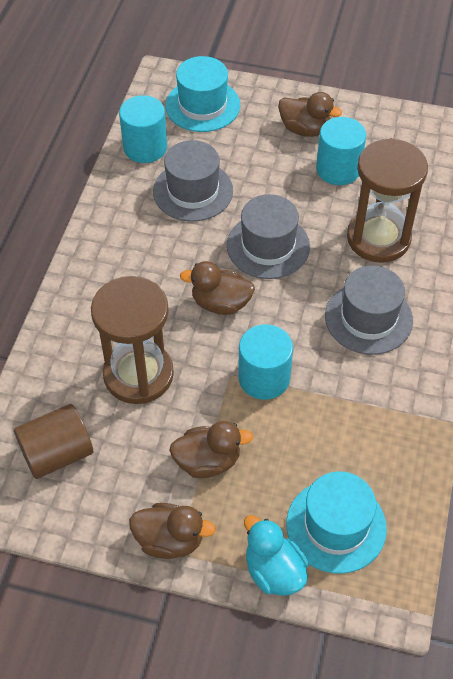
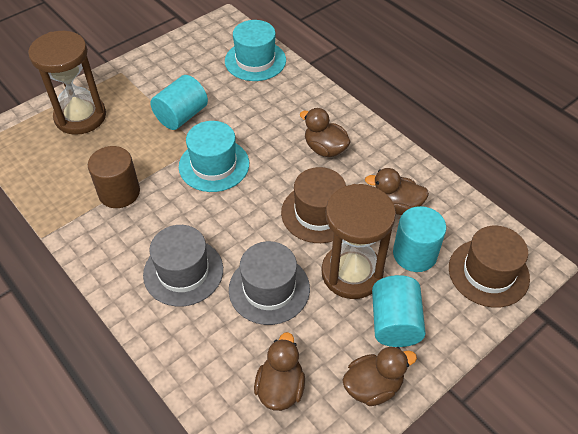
brown hat: 0 -> 2
grey hat: 3 -> 2
turquoise duck: 1 -> 0

